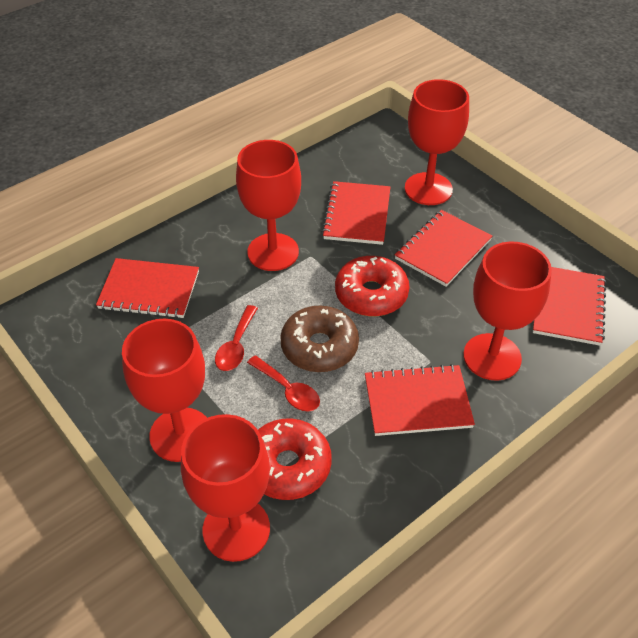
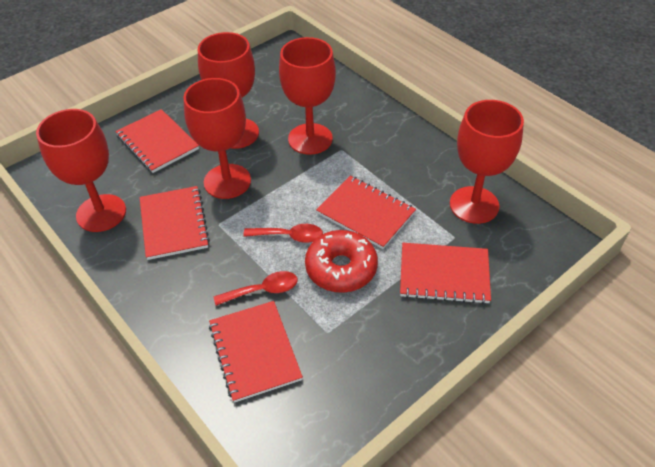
brown donut: 1 -> 0
red donut: 2 -> 1

